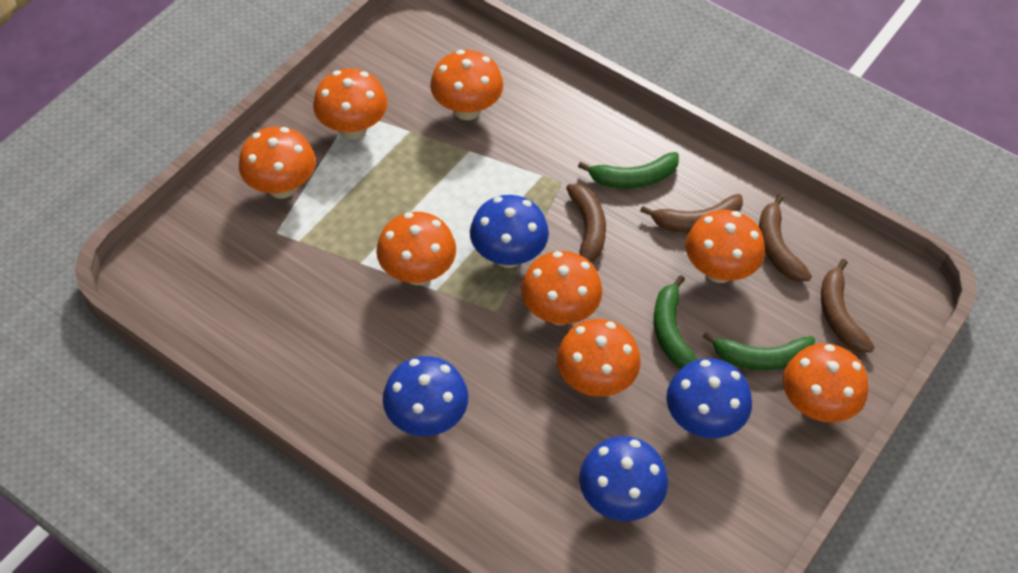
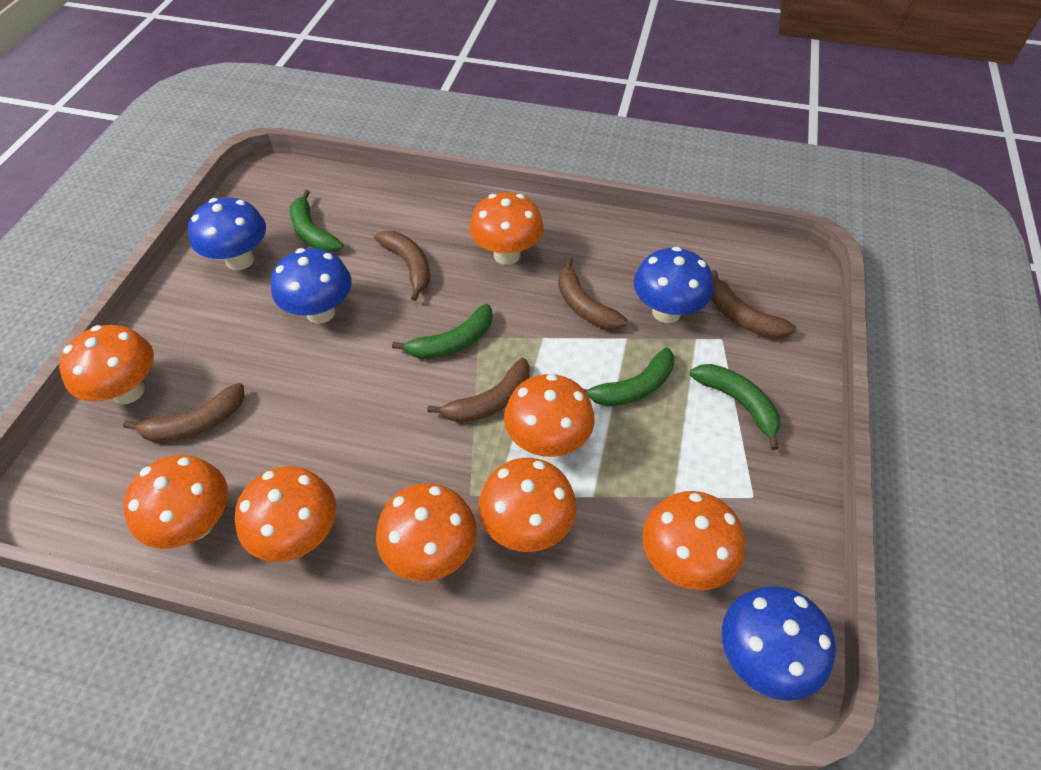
brown banana: 4 -> 5
green banana: 3 -> 4

